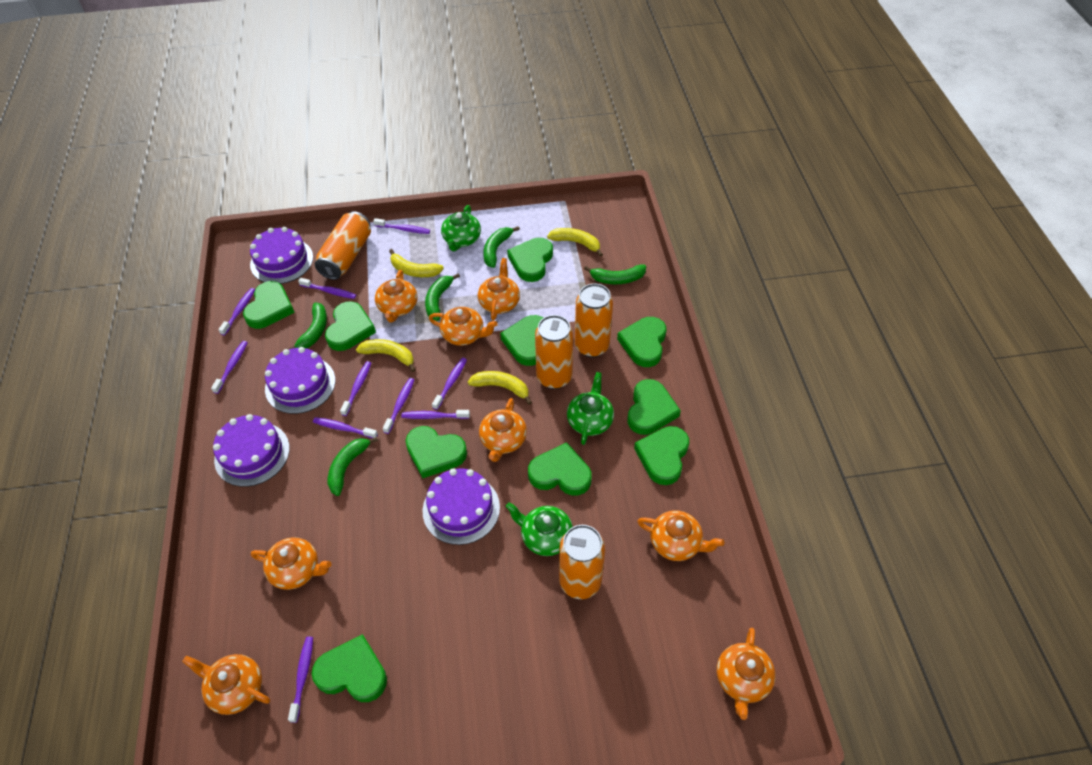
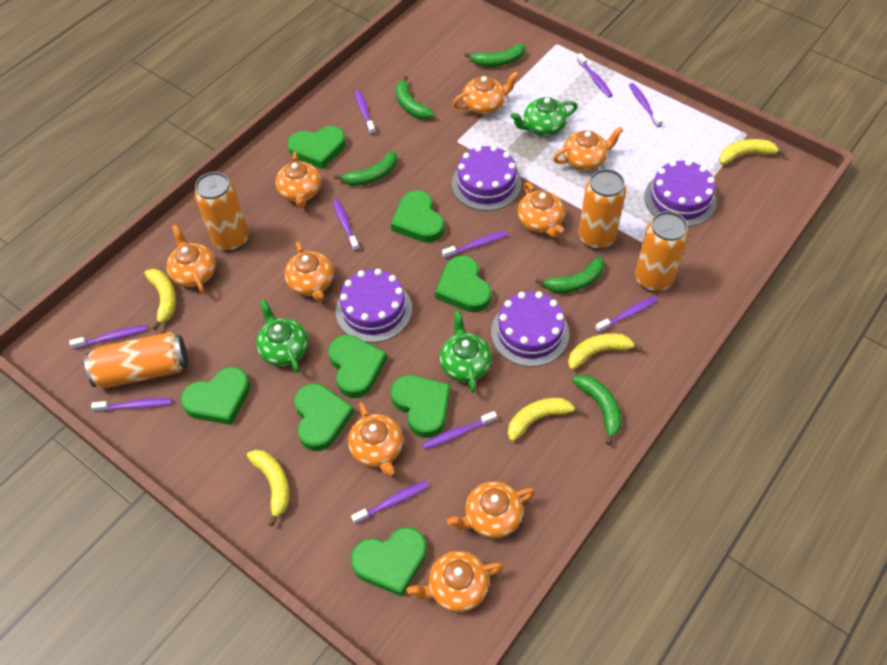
green heart: 10 -> 8
orange teapot: 8 -> 9
yellow banana: 4 -> 5

